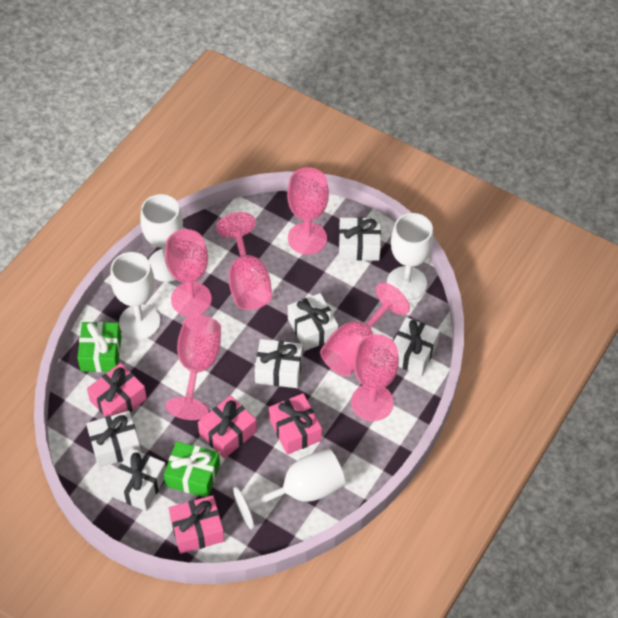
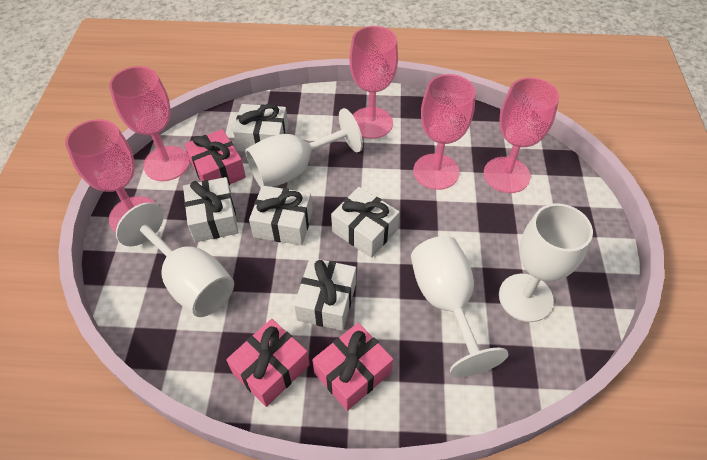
green gift: 2 -> 0
pink gift: 4 -> 3
pink goblet: 6 -> 5
white gift: 6 -> 5

